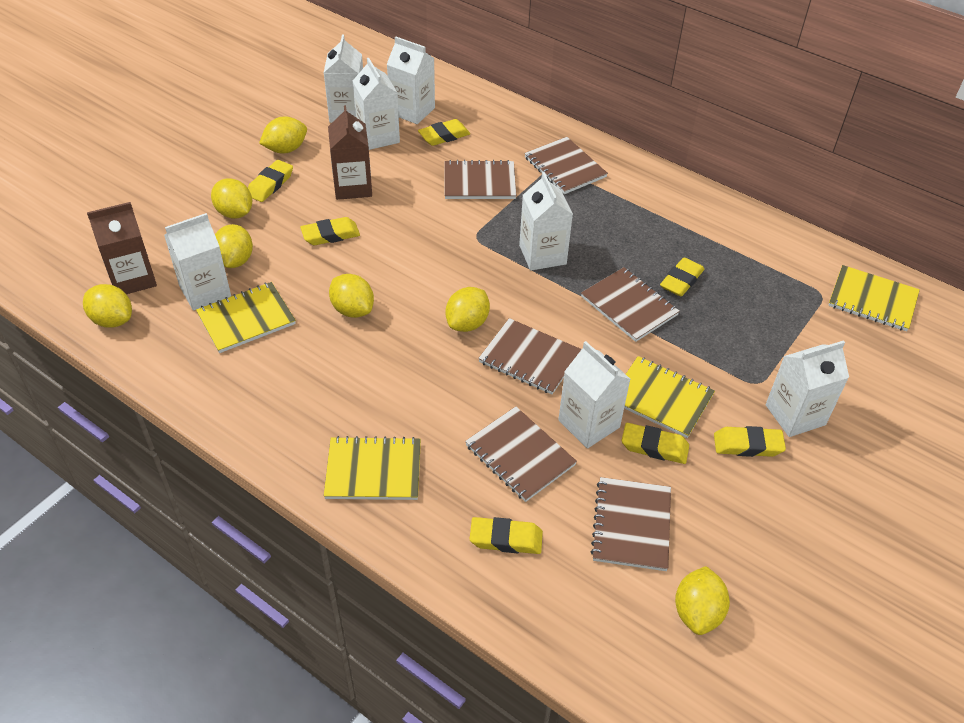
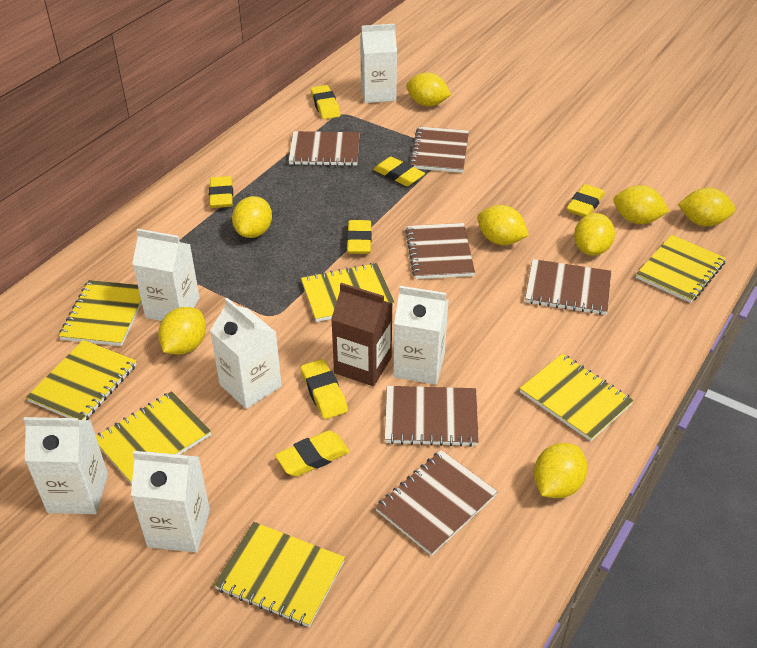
brown carton: 2 -> 1
white carton: 7 -> 6
yellow lemon: 7 -> 8
yellow notebook: 4 -> 7

